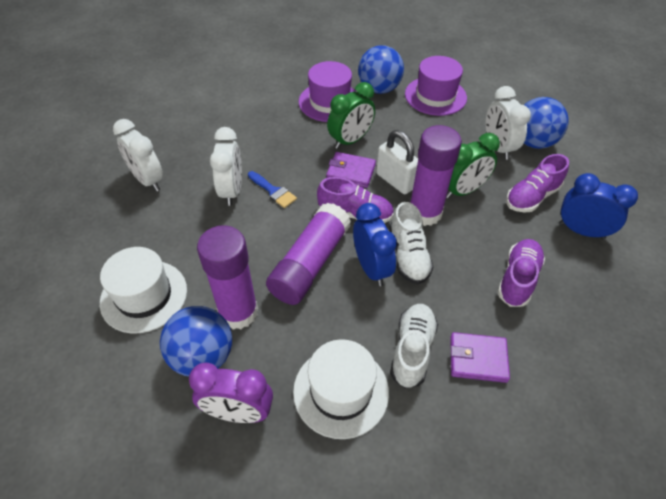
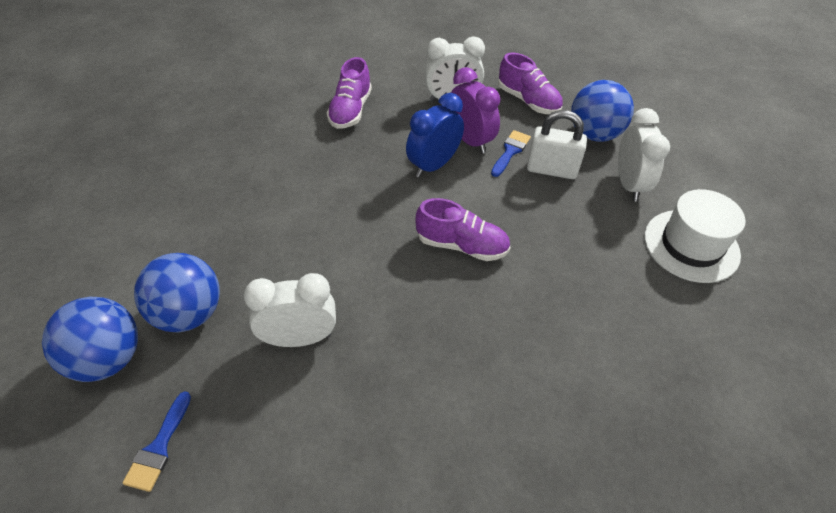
blue brush: 1 -> 2
blue clock: 2 -> 1
green clock: 2 -> 0
purple glue stick: 3 -> 0
purple hat: 2 -> 0
purple wallet: 2 -> 0
white hat: 2 -> 1
white shoe: 2 -> 0

